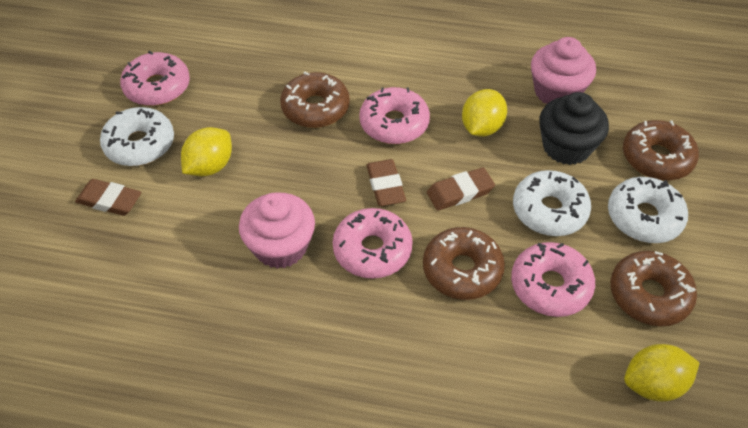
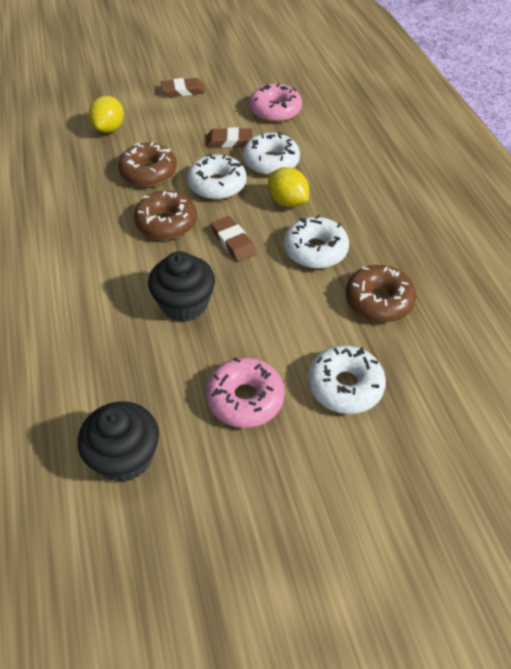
black cupcake: 1 -> 2
brown donut: 4 -> 3
pink cupcake: 2 -> 0
pink donut: 4 -> 2
white donut: 3 -> 4
yellow lemon: 3 -> 2

